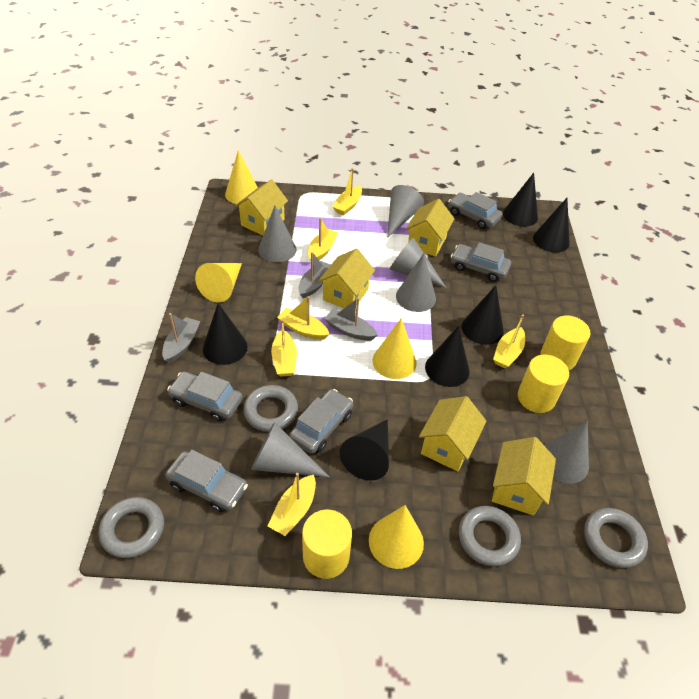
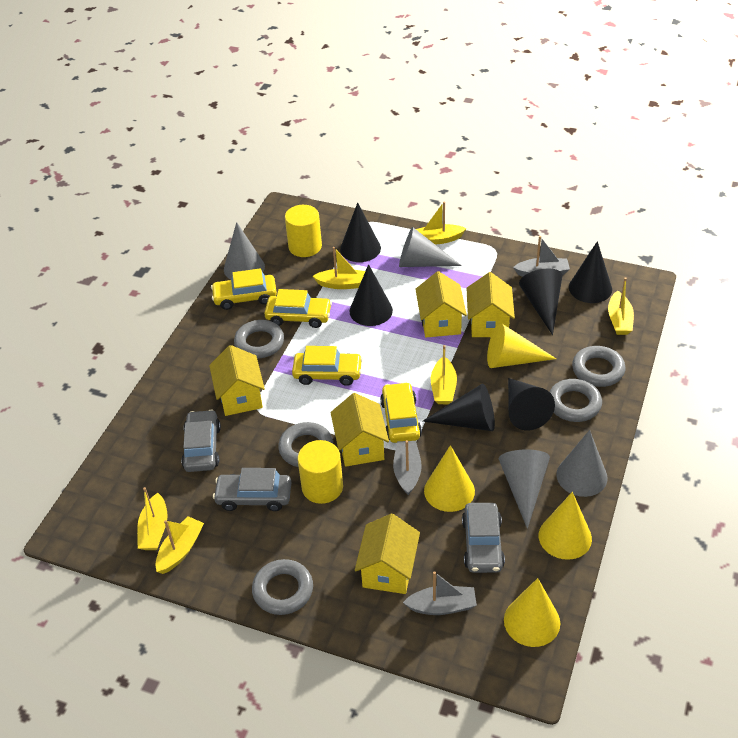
grey car: 5 -> 3
grey cone: 6 -> 4
grey ring: 4 -> 5
yellow car: 0 -> 4
yellow cylinder: 3 -> 2

